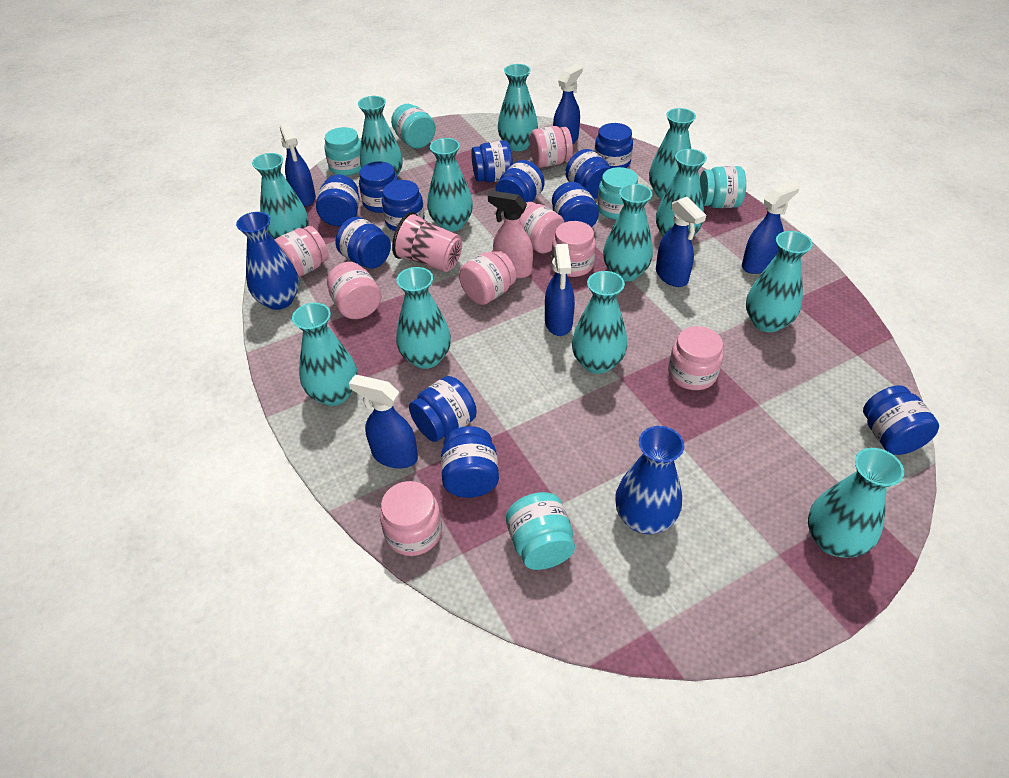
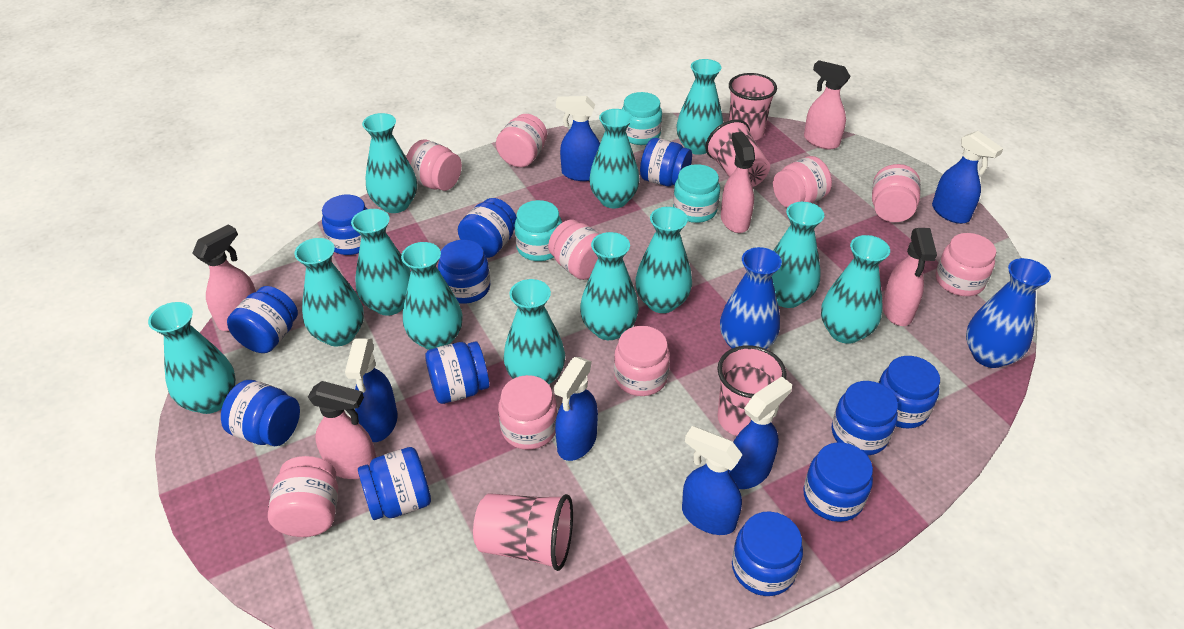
pink cup: 1 -> 4
pink jar: 8 -> 9
pink spray bottle: 1 -> 5
turquoise jar: 5 -> 3

